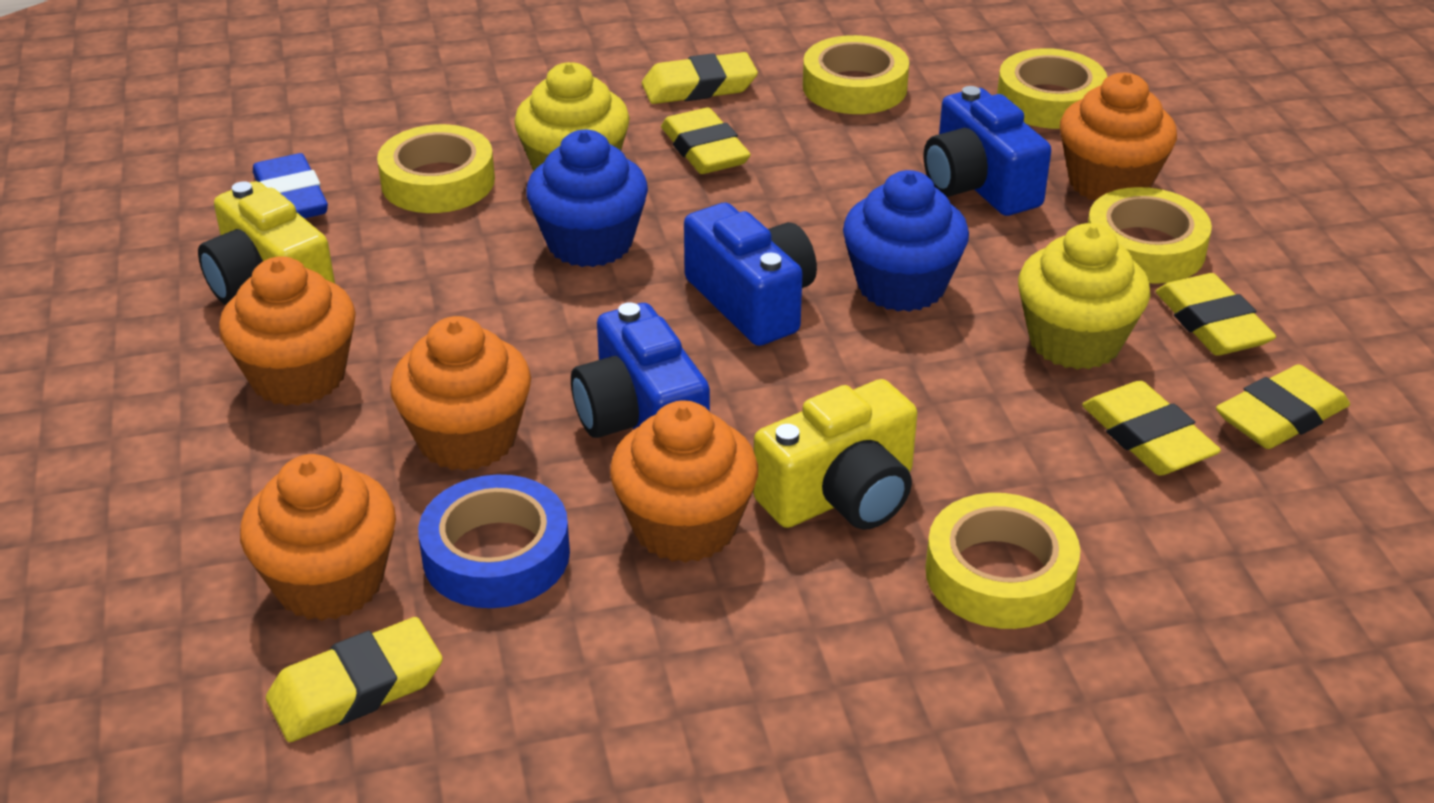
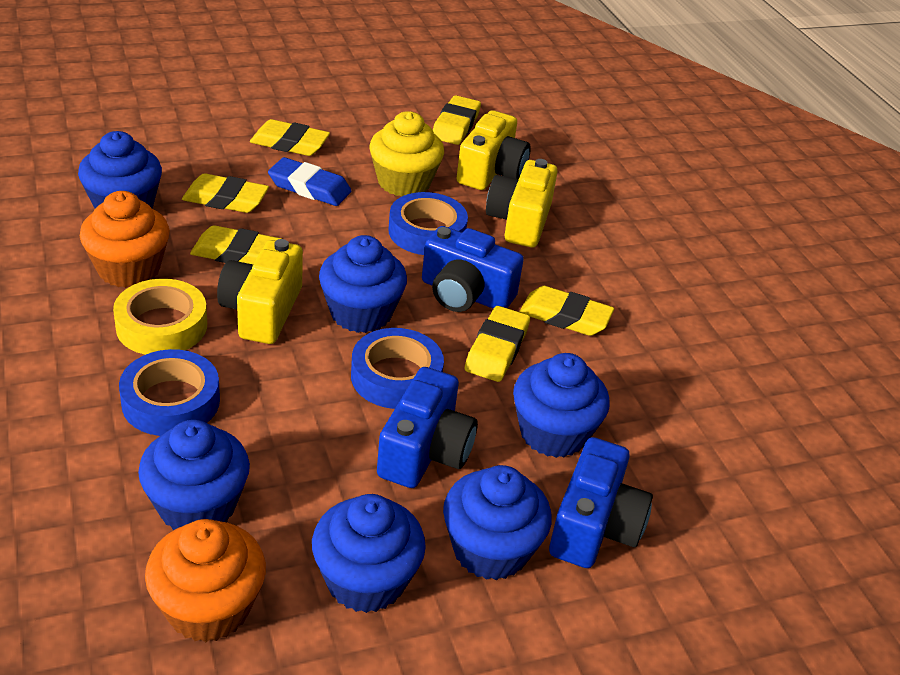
blue cupcake: 2 -> 6
blue tape: 1 -> 3
orange cupcake: 5 -> 2
yellow camera: 2 -> 3
yellow cupcake: 2 -> 1
yellow tape: 5 -> 1

